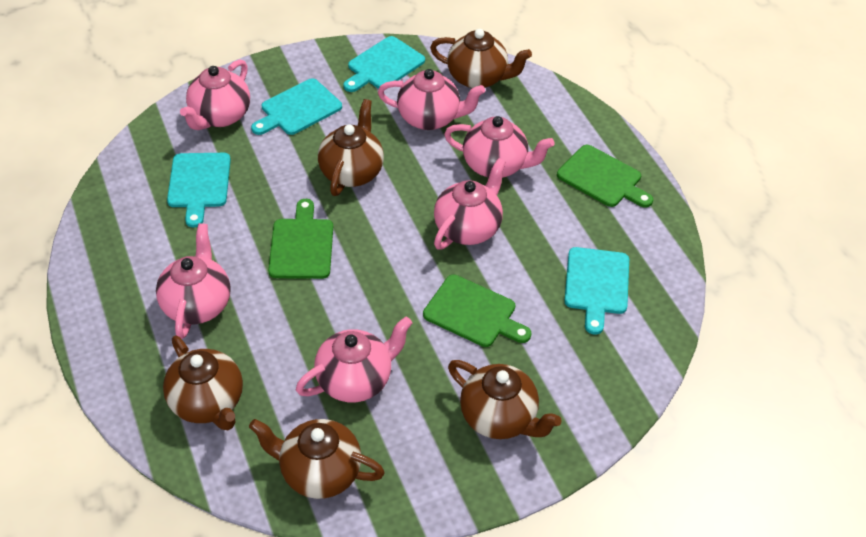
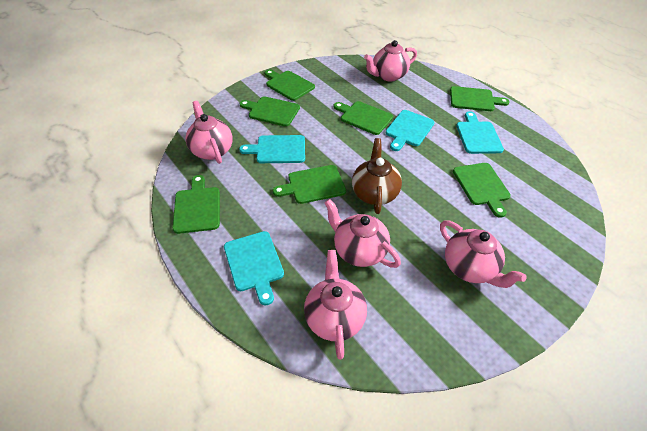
brown teapot: 5 -> 1
green cutting board: 3 -> 7
pink teapot: 6 -> 5

